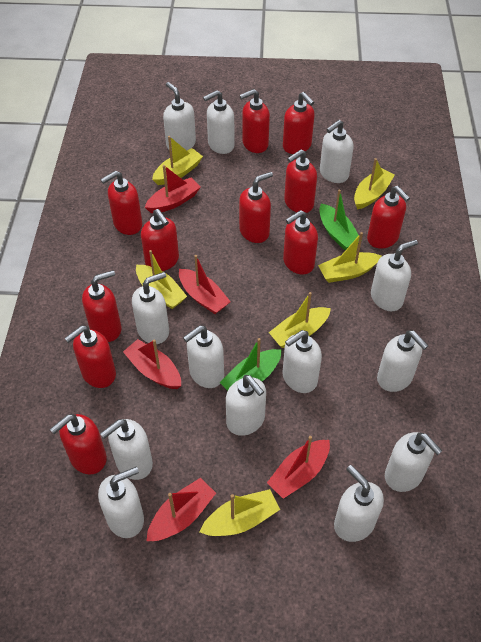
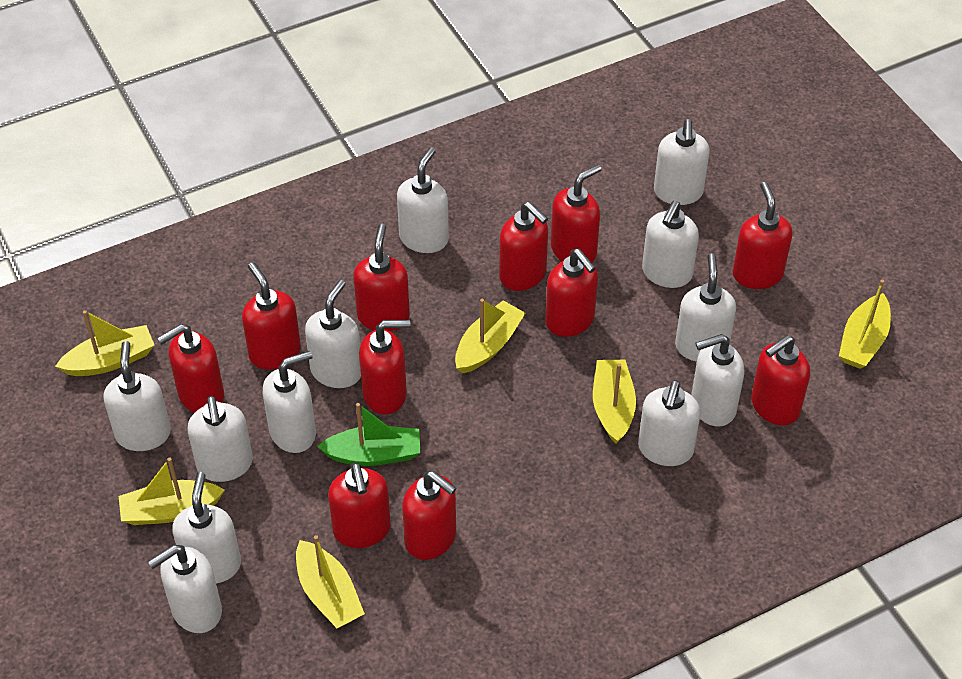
green boat: 2 -> 1
red boat: 5 -> 0
white soap dispenser: 13 -> 12

